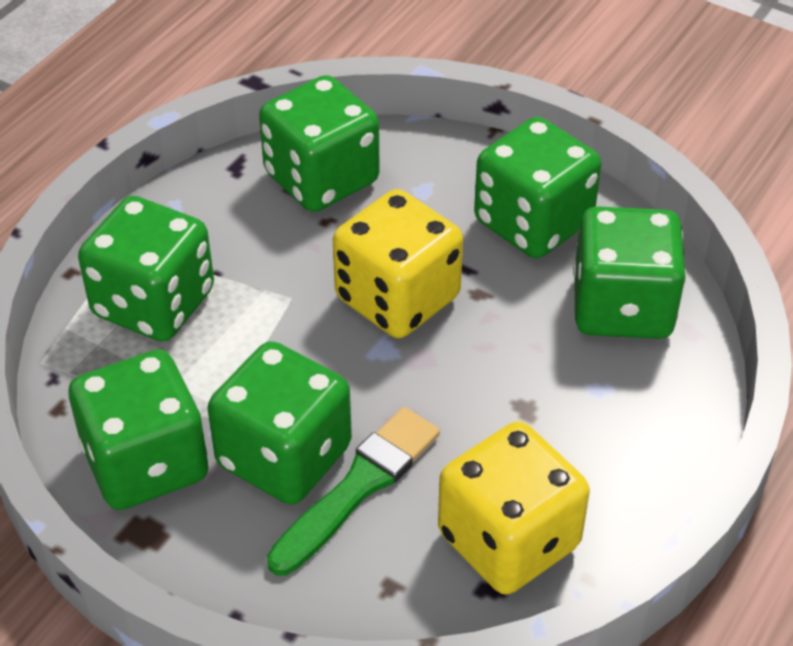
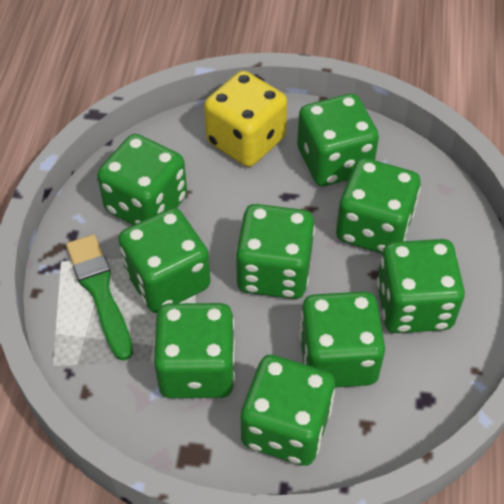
green dice: 6 -> 9
yellow dice: 2 -> 1

